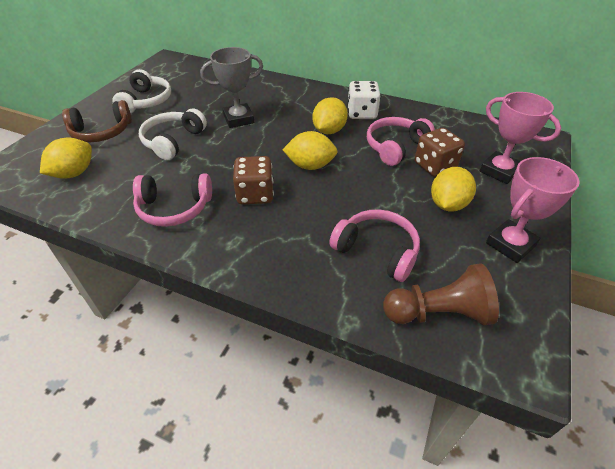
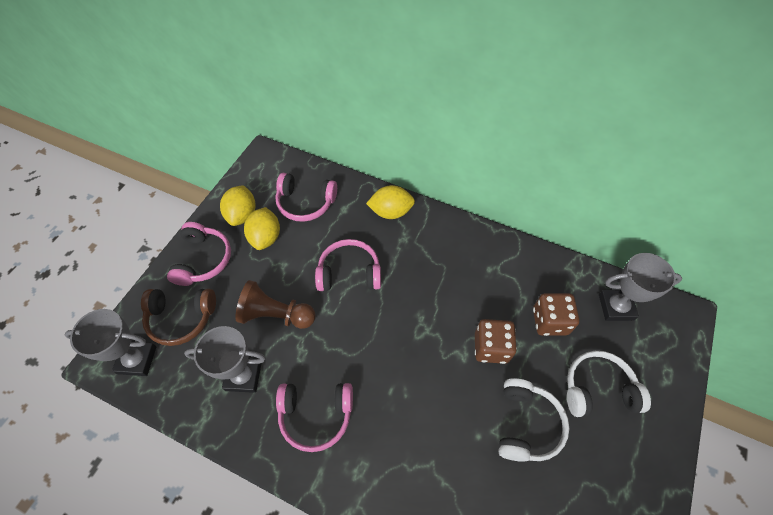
grey trophy: 1 -> 3
pink headphones: 3 -> 4
pink trophy: 2 -> 0
white dice: 1 -> 0
yellow lemon: 4 -> 3

